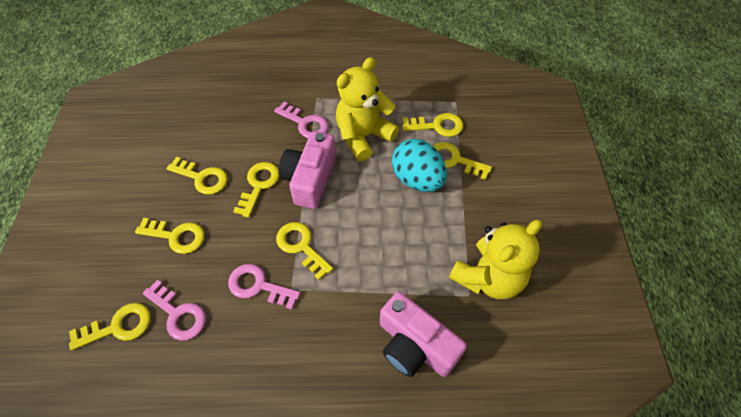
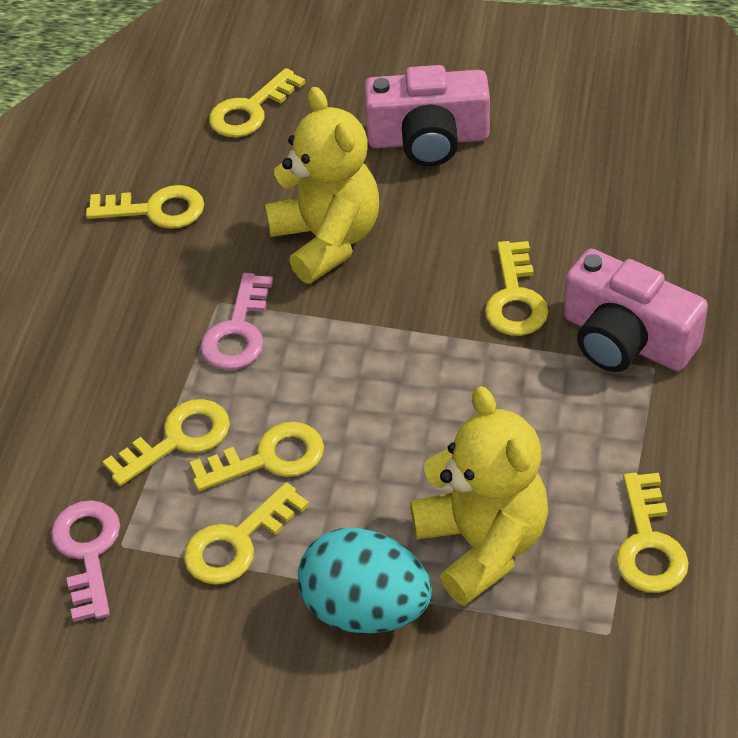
pink key: 3 -> 2

